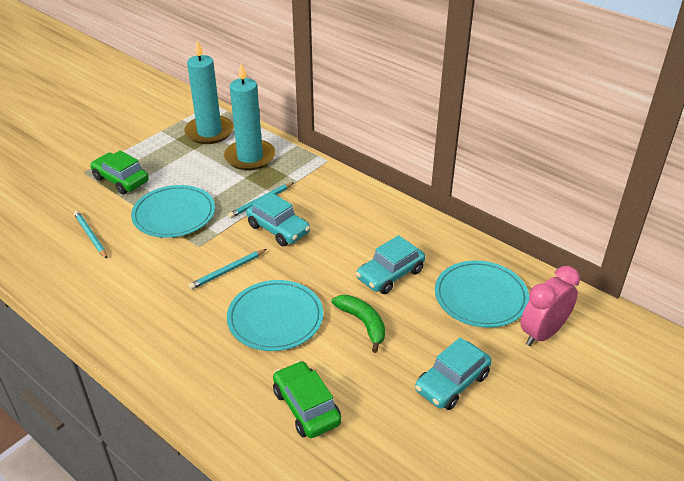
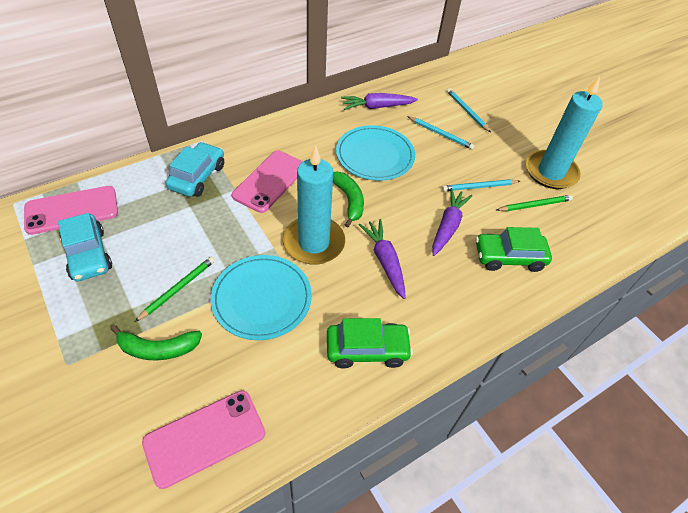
green banana: 1 -> 2
green pencil: 0 -> 2
pink clock: 1 -> 0
pink phone: 0 -> 3
purple carrot: 0 -> 3
turquoise car: 3 -> 2
turquoise plate: 3 -> 2

